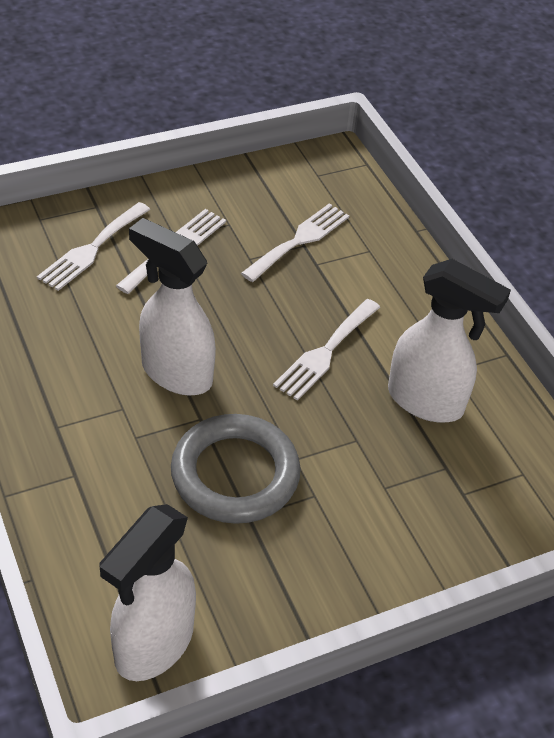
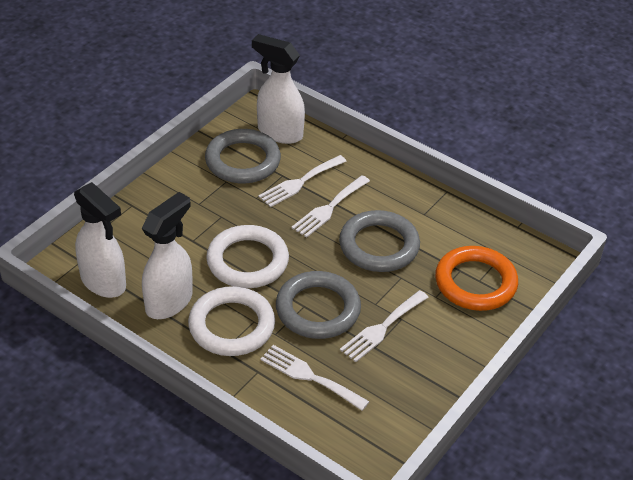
grey ring: 1 -> 3
orange ring: 0 -> 1
white ring: 0 -> 2

